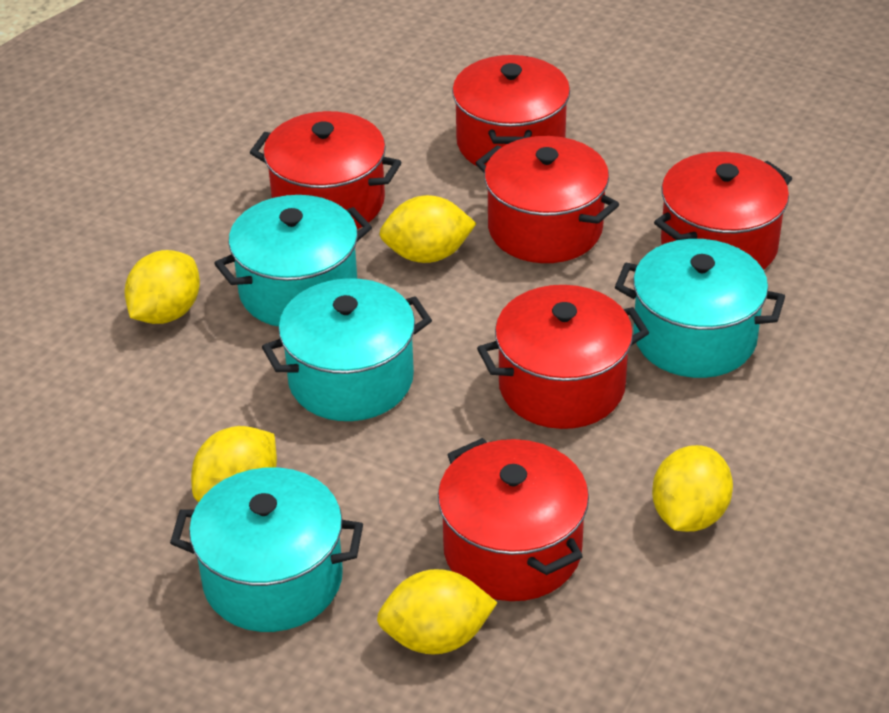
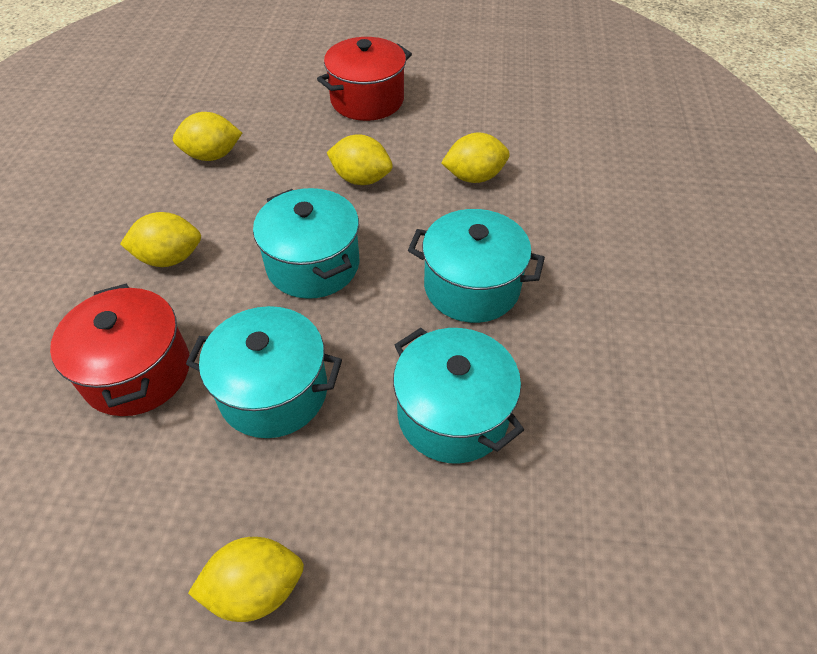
red pot: 6 -> 2

